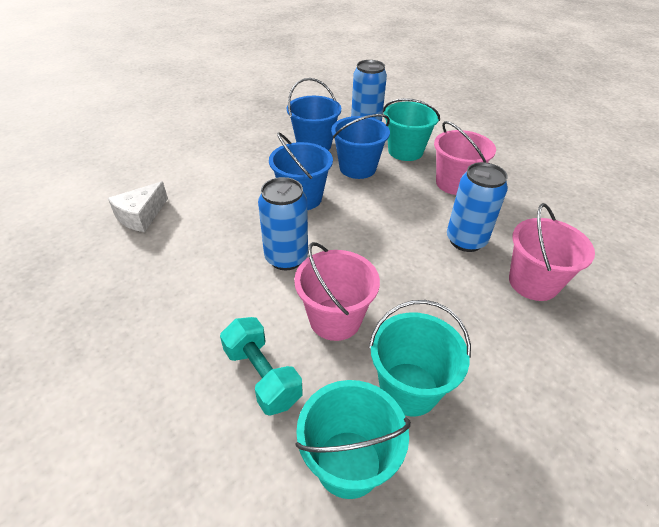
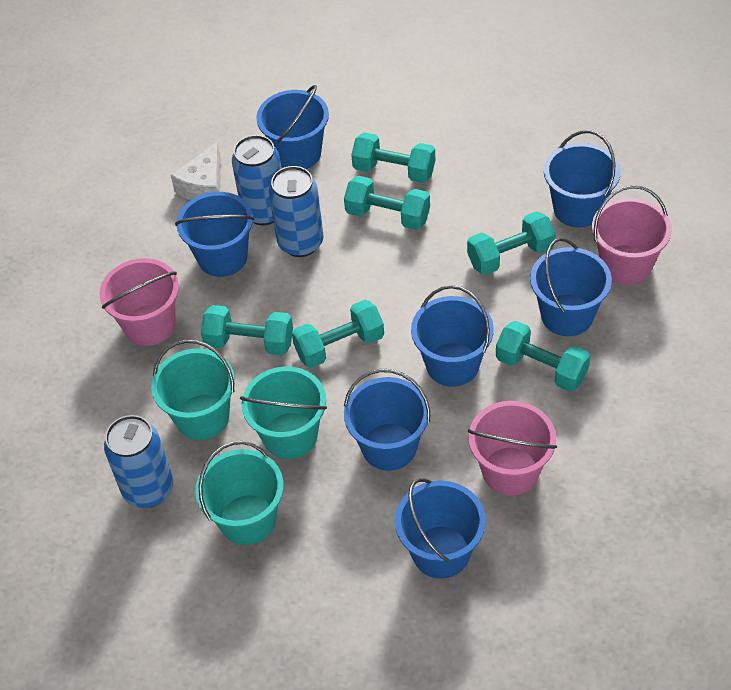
blue bucket: 3 -> 7
turquoise dumbbell: 1 -> 6

